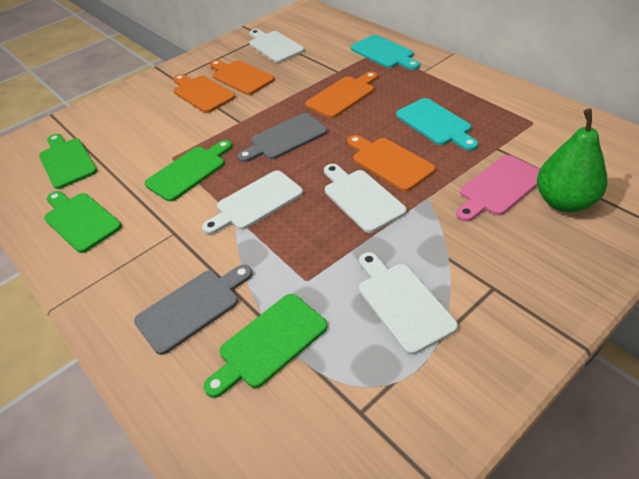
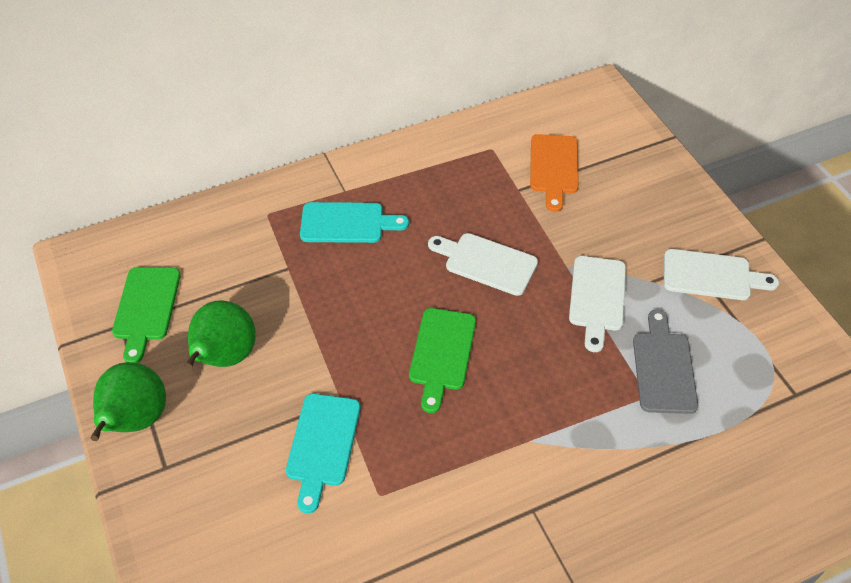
green cutting board: 4 -> 2
green pear: 1 -> 2
grey cutting board: 2 -> 1
orange cutting board: 4 -> 1
pink cutting board: 1 -> 0
white cutting board: 4 -> 3

